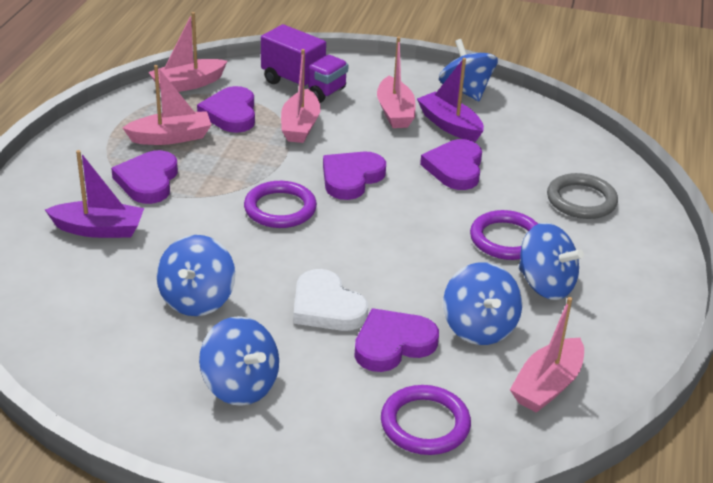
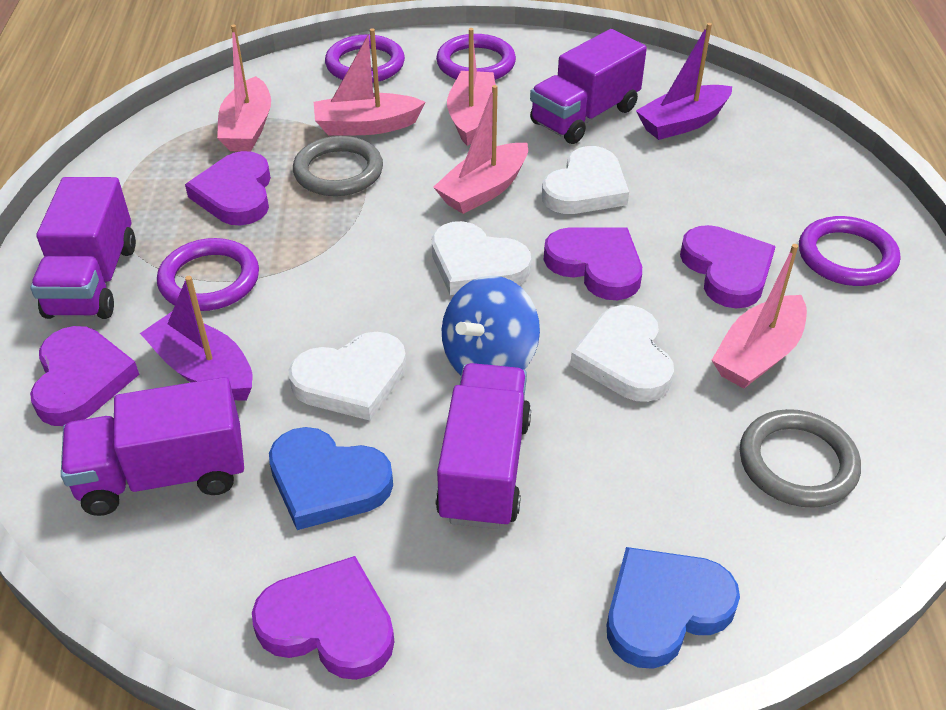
blue heart: 0 -> 2
blue spinning top: 5 -> 1
grey ring: 1 -> 2
purple ring: 3 -> 4
purple truck: 1 -> 4
white heart: 1 -> 4

